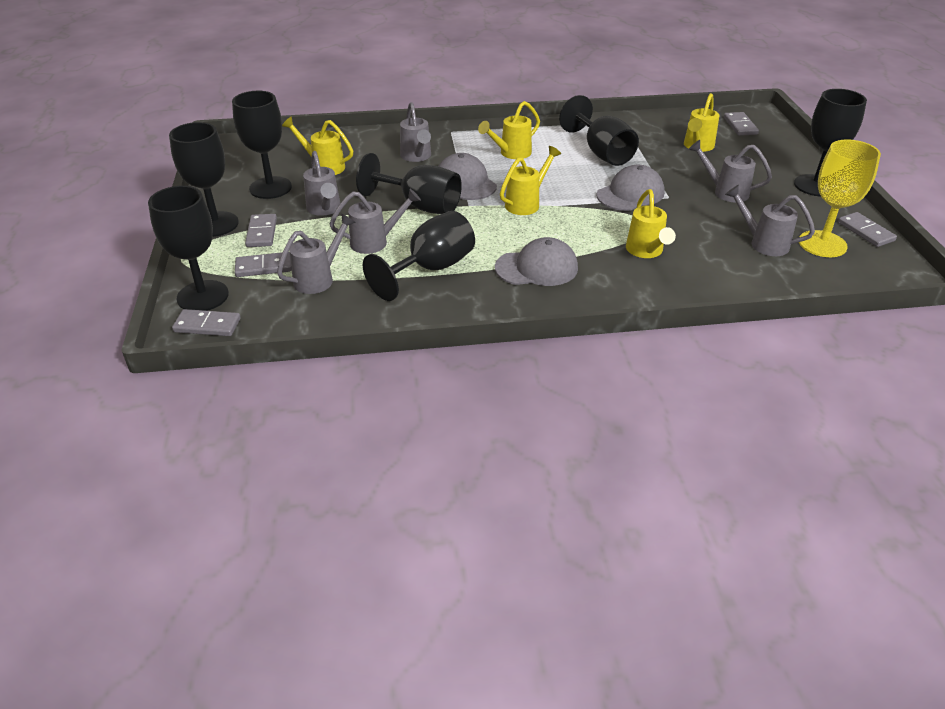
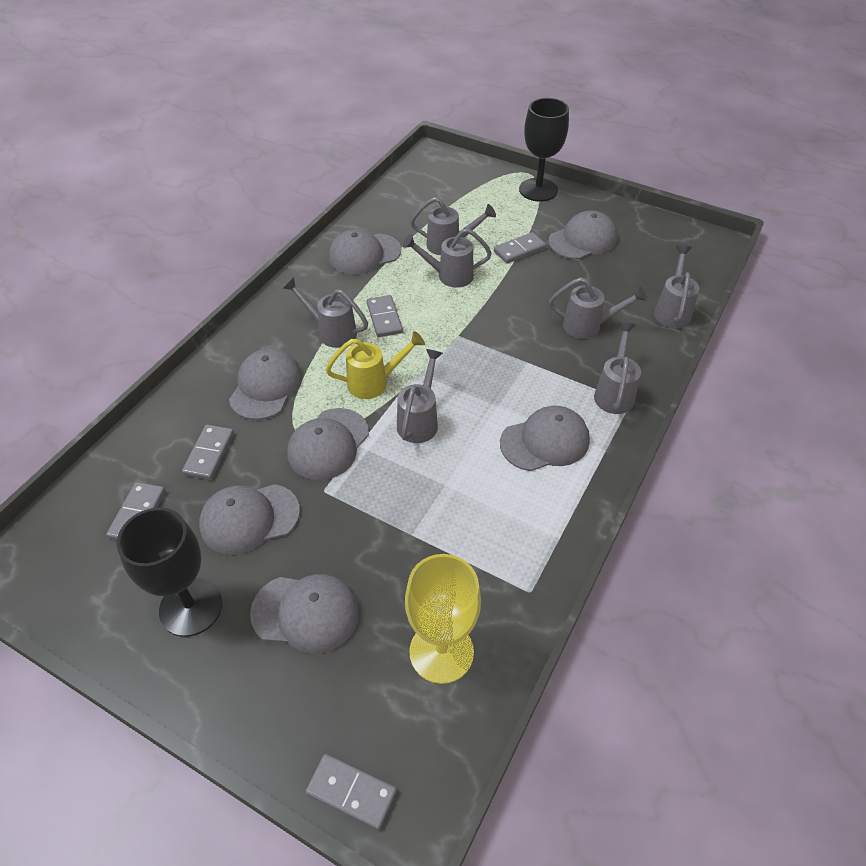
black goblet: 7 -> 2
grey cap: 3 -> 7
grey watering can: 6 -> 7
yellow watering can: 5 -> 1

